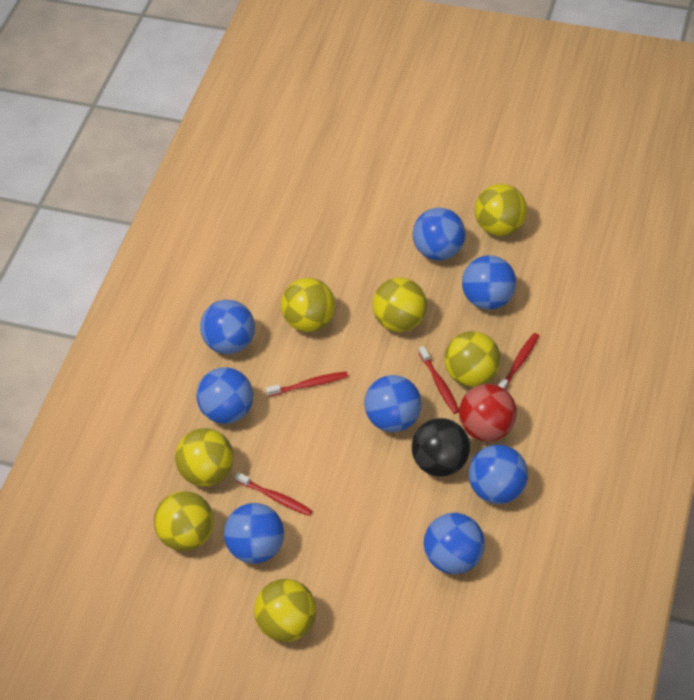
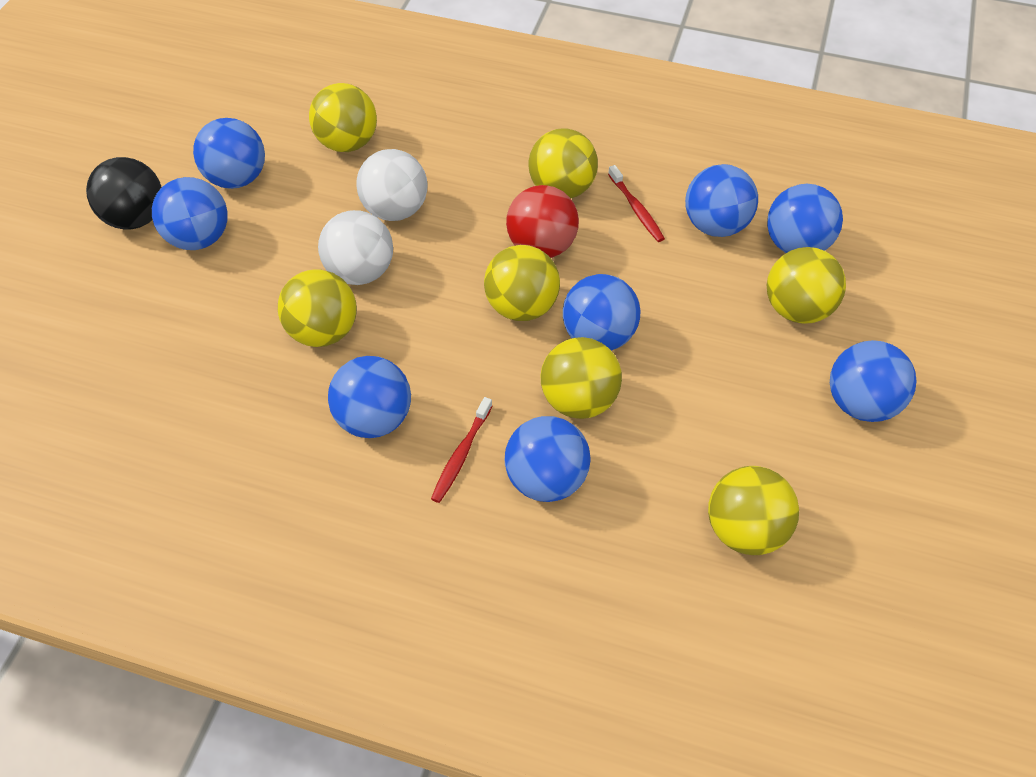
red toothbrush: 4 -> 2
white ball: 0 -> 2

